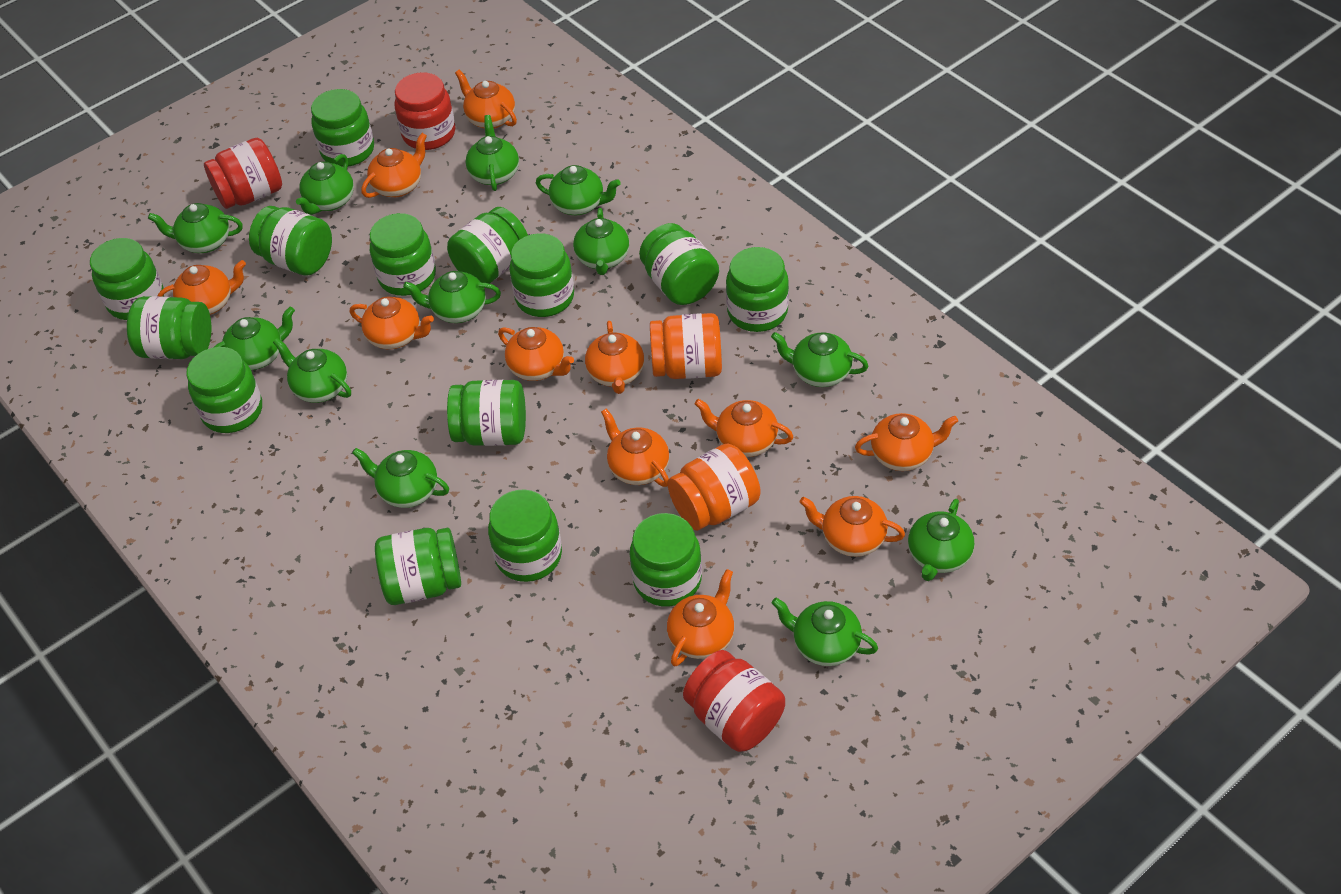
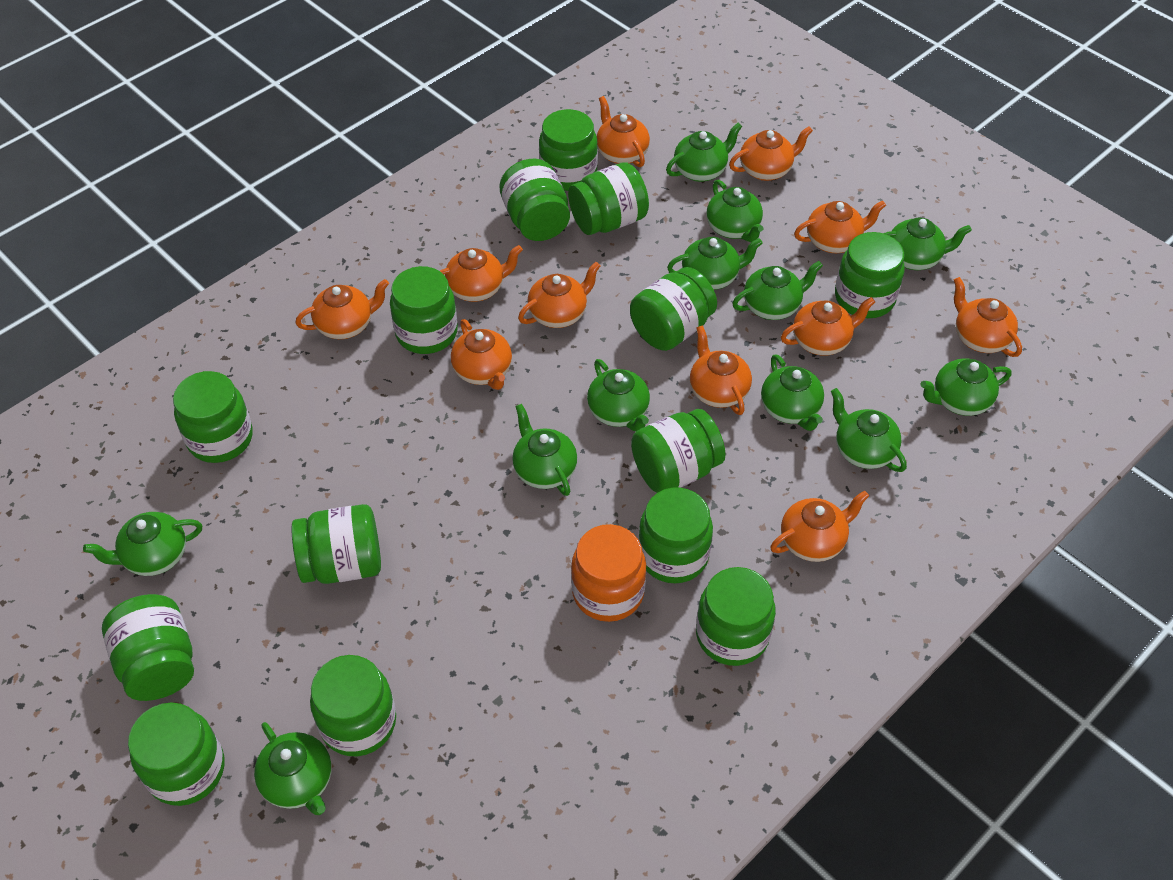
orange jar: 2 -> 1
red jar: 3 -> 0

